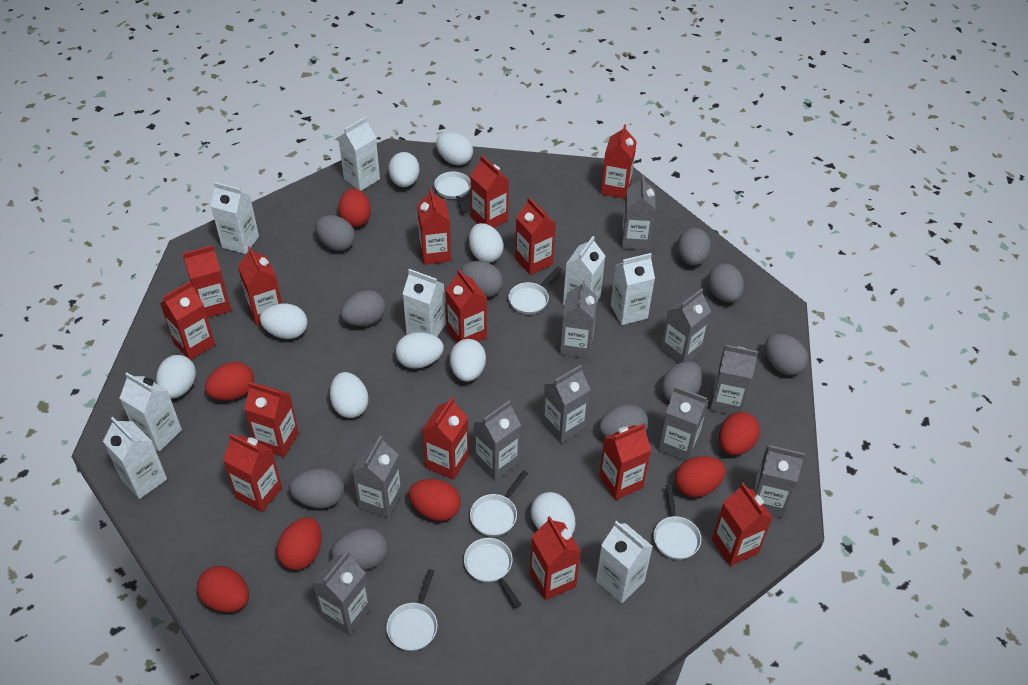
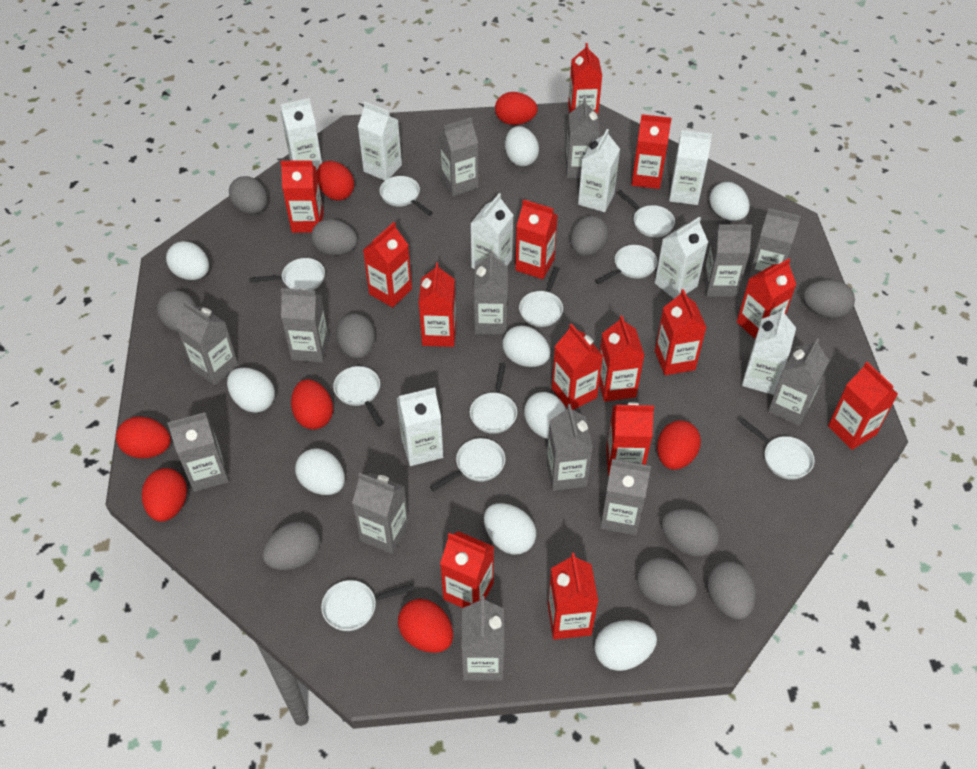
grey carton: 10 -> 13
white pan: 6 -> 10

